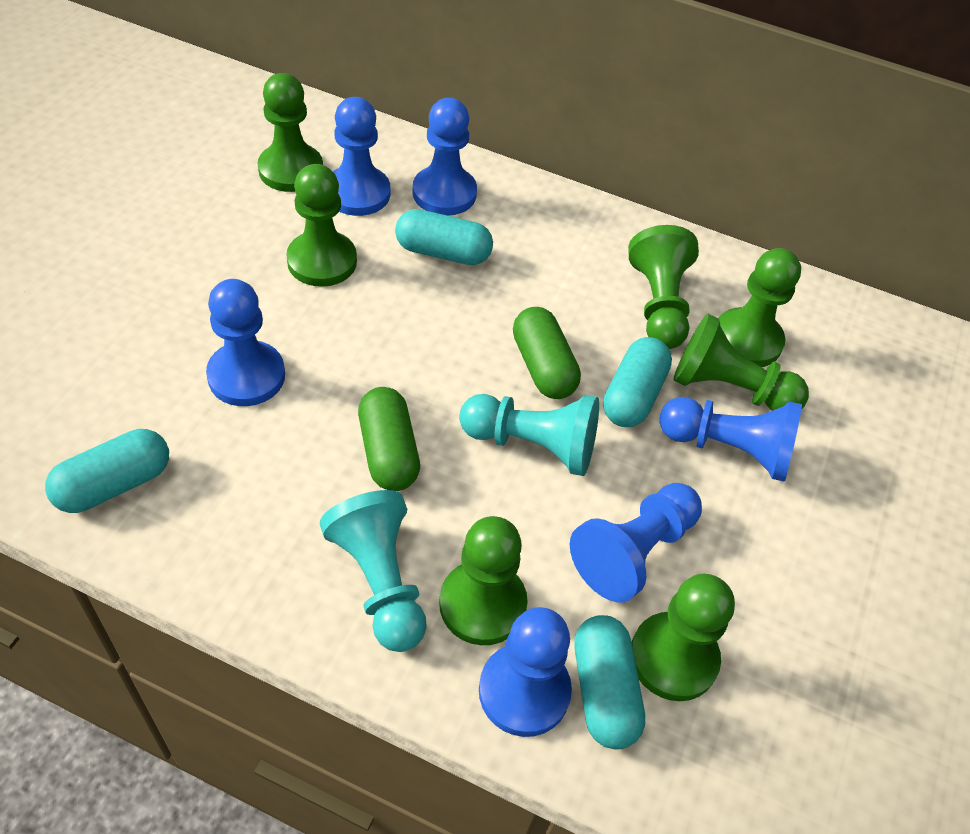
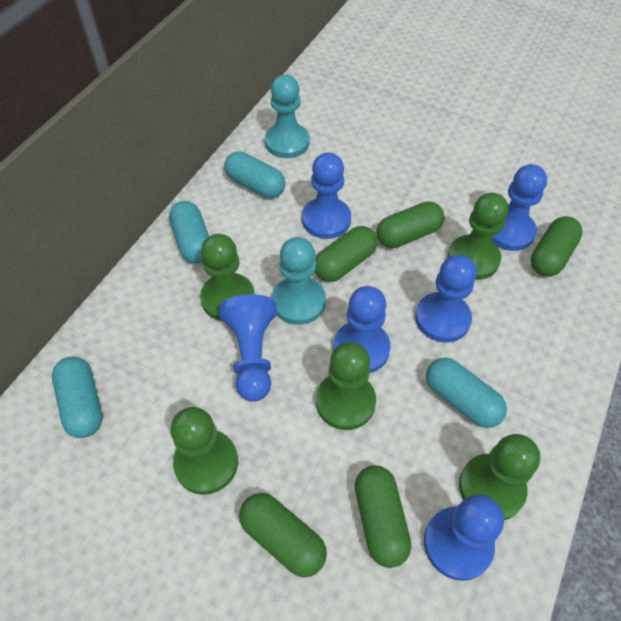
green capsule: 2 -> 5
green pawn: 7 -> 5

